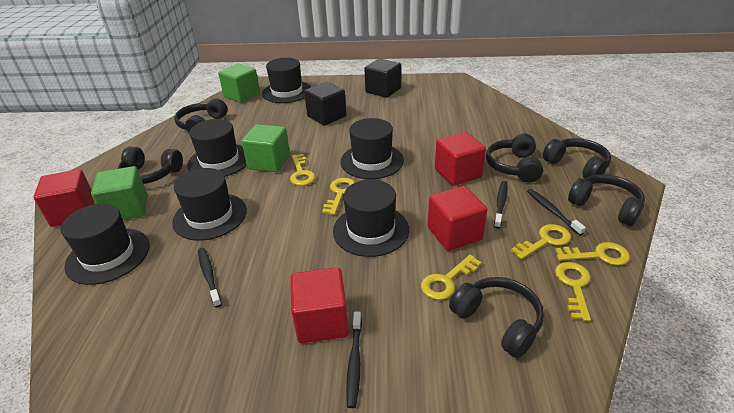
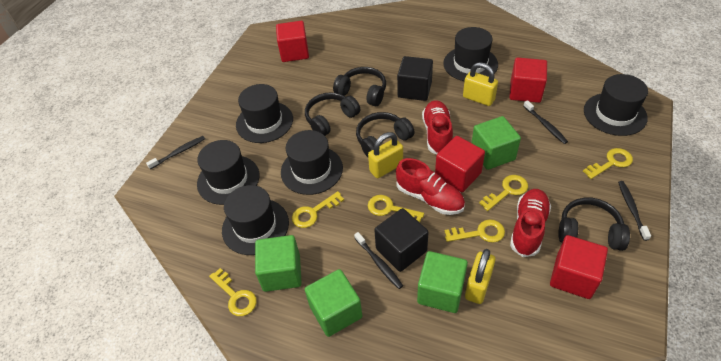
black headphones: 6 -> 4
green cube: 3 -> 4
red shoe: 0 -> 3
yellow padlock: 0 -> 3

